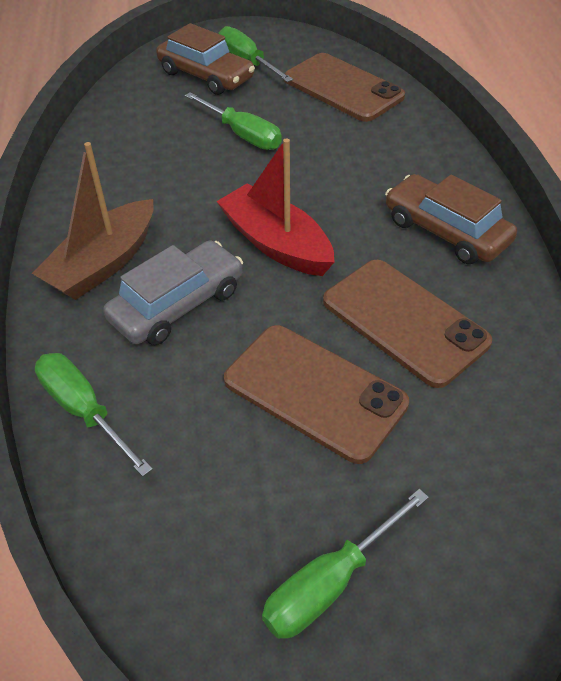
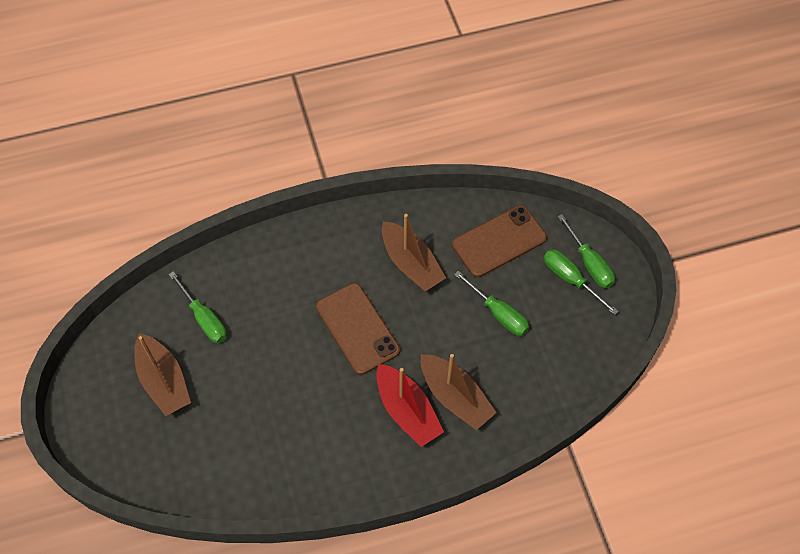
brown boat: 1 -> 3
brown car: 2 -> 0
brown phone: 3 -> 2
grey car: 1 -> 0

